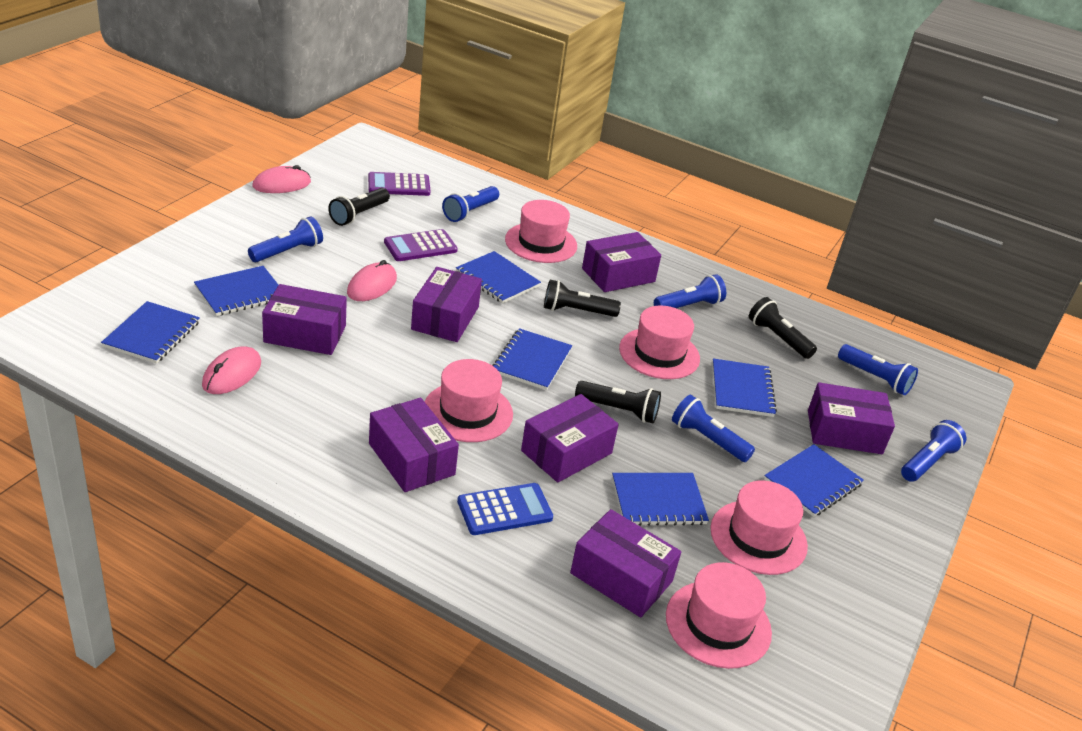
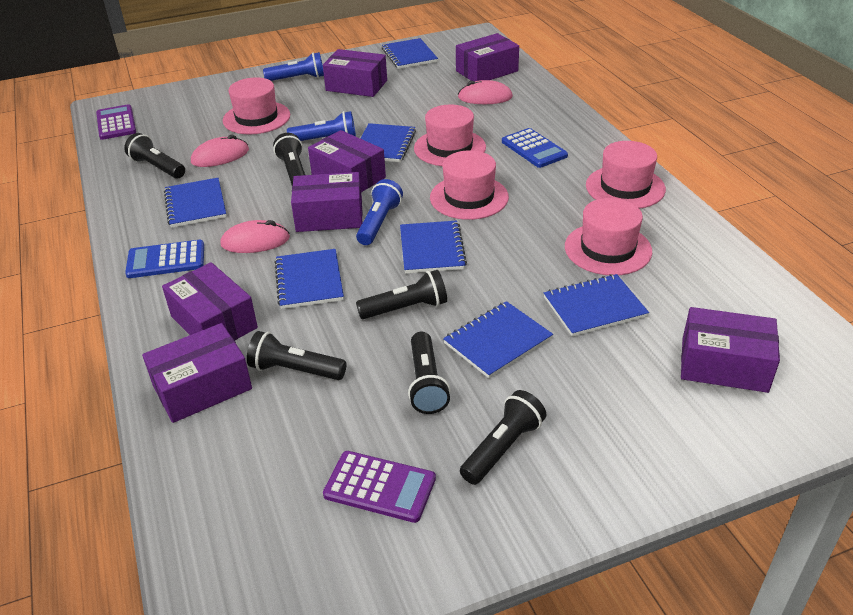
black flashlight: 4 -> 6
blue calculator: 1 -> 2
blue flashlight: 6 -> 3

